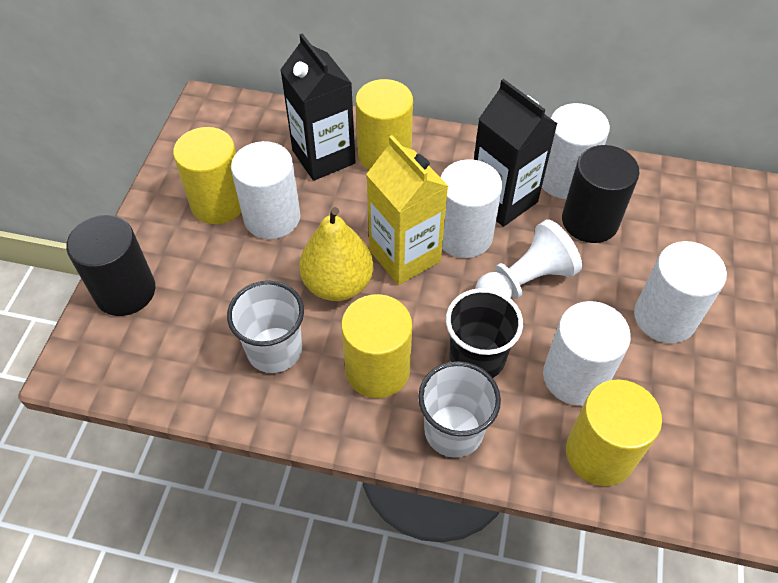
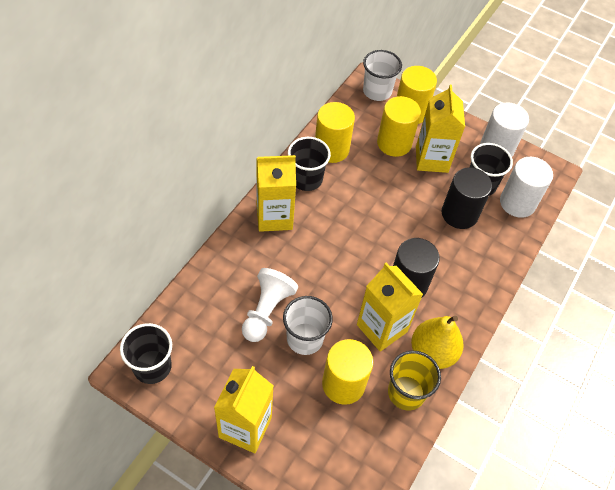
black carton: 2 -> 0
black cup: 1 -> 3
white cylinder: 5 -> 2
yellow carton: 1 -> 4
yellow cup: 0 -> 1

